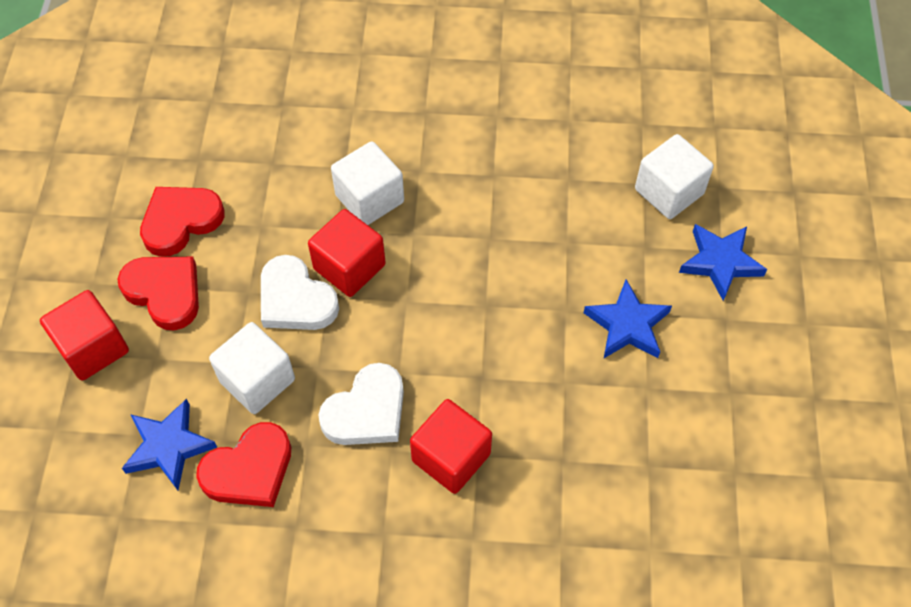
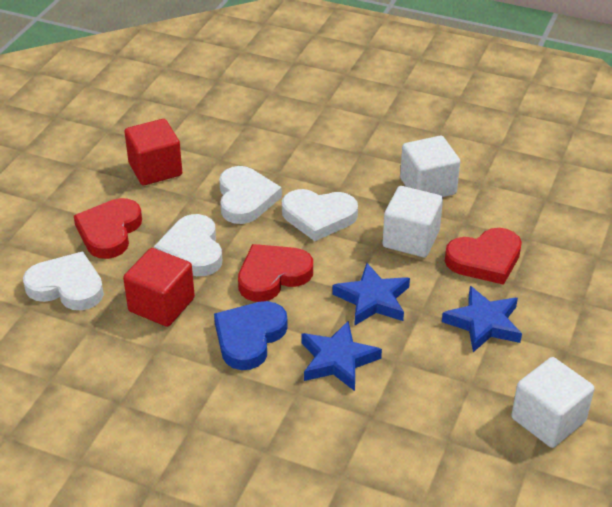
blue heart: 0 -> 1
red cube: 3 -> 2
white heart: 2 -> 4

